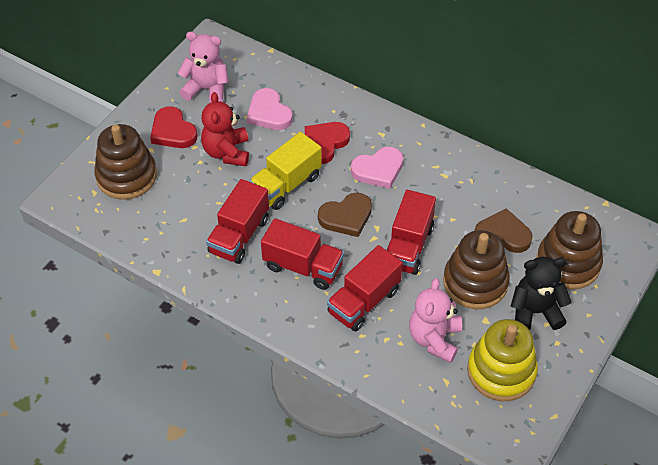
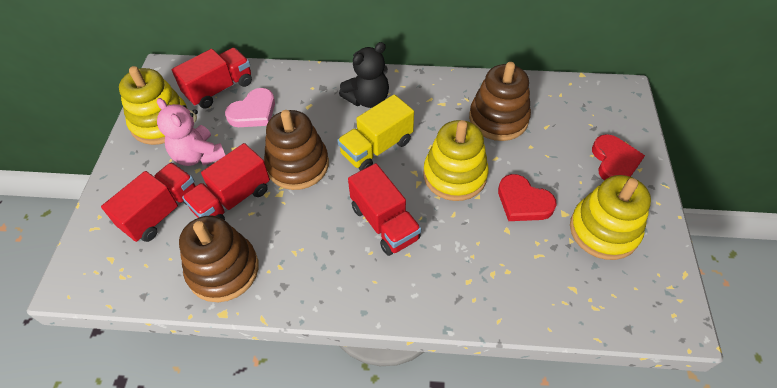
brown heart: 2 -> 0
pink heart: 2 -> 1
pink teddy bear: 2 -> 1
red teddy bear: 1 -> 0
yellow stacking toy: 1 -> 3

